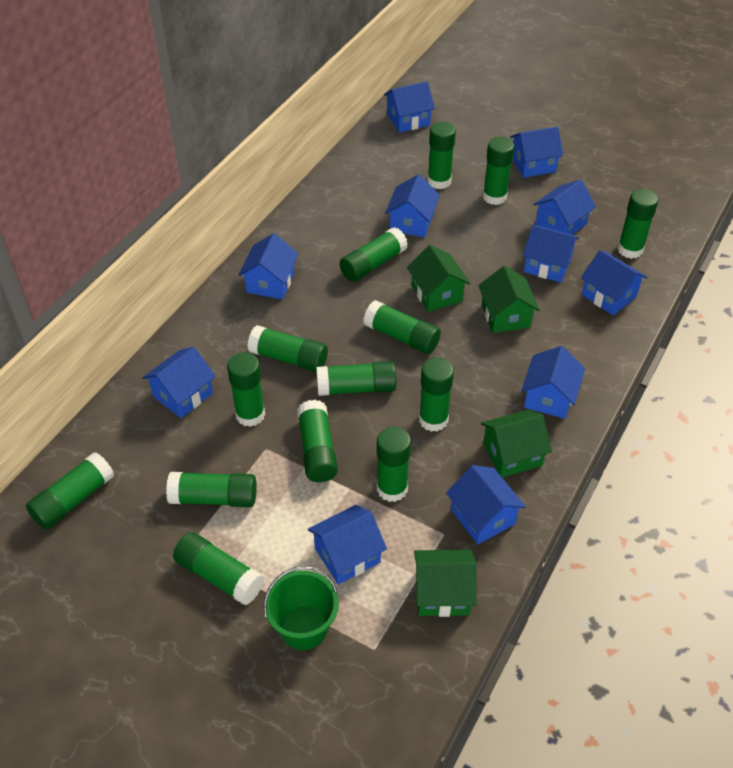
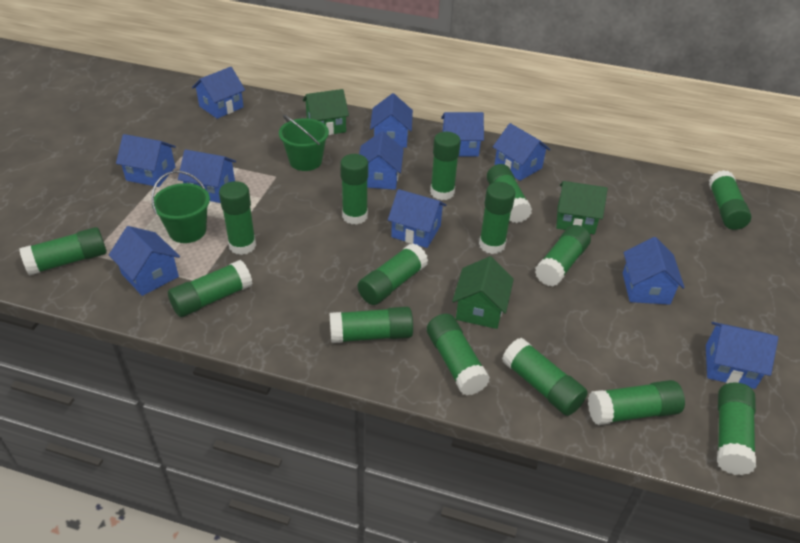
green bucket: 1 -> 2
green glue stick: 14 -> 15
green house: 4 -> 3

